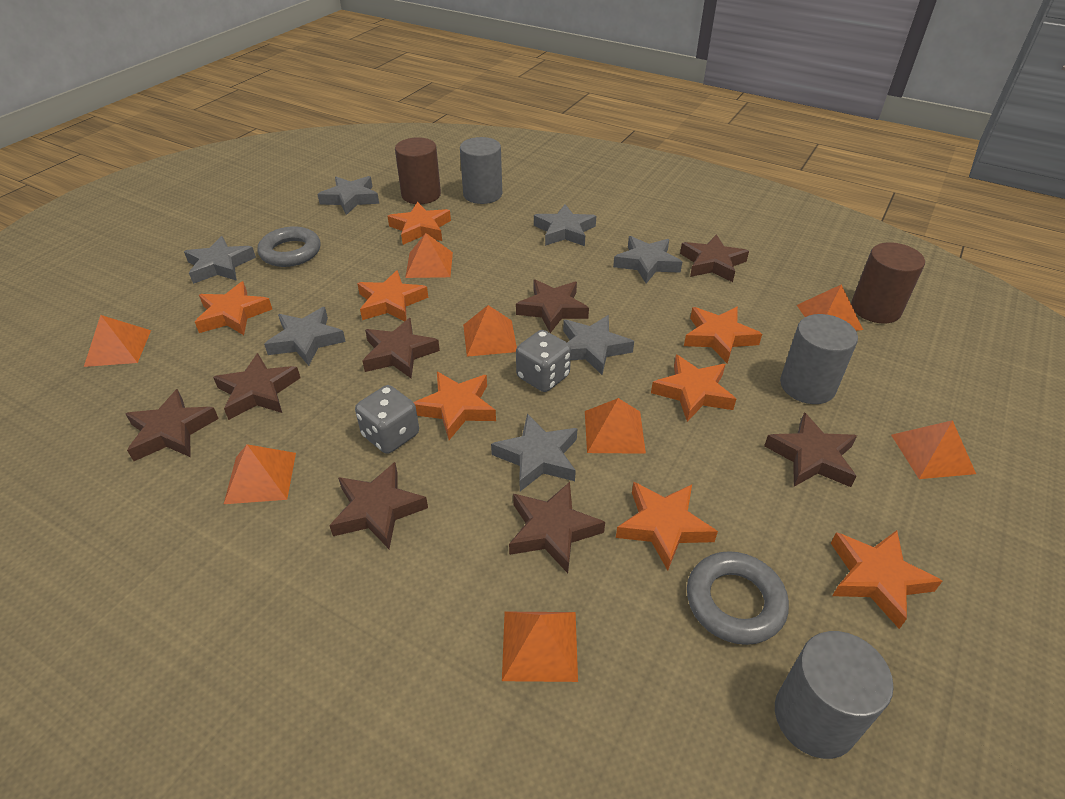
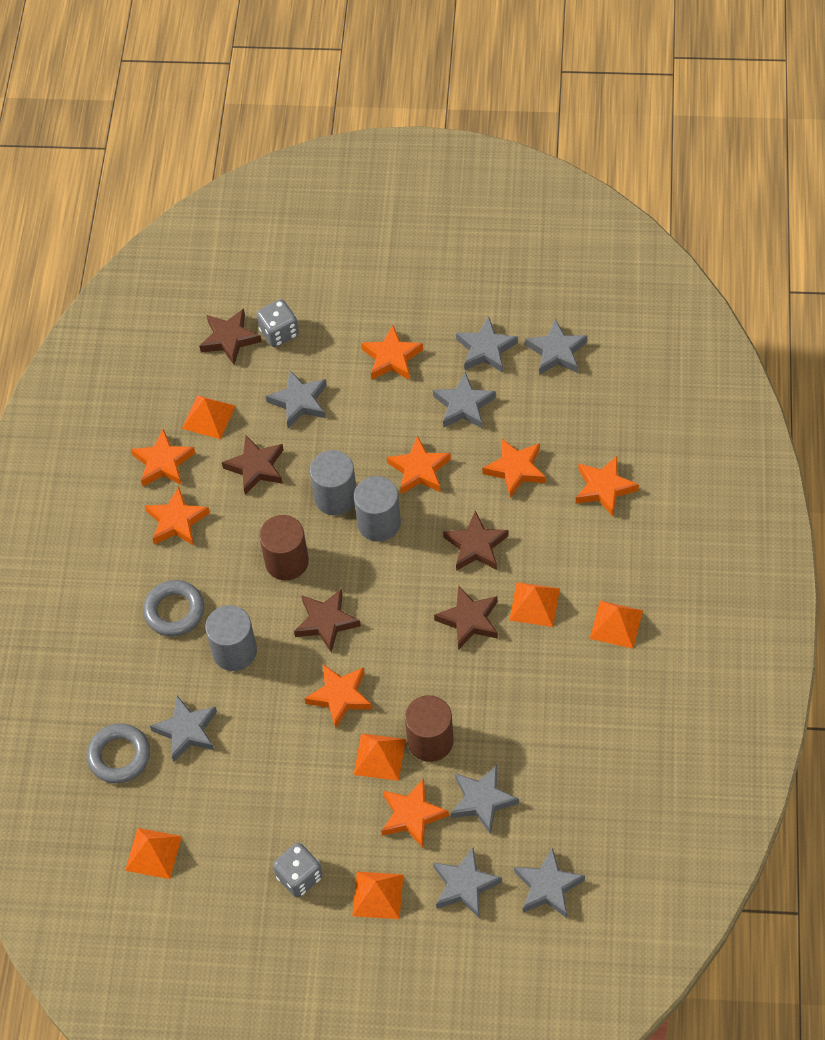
brown star: 8 -> 5
grey star: 7 -> 8
orange pyramid: 8 -> 6

